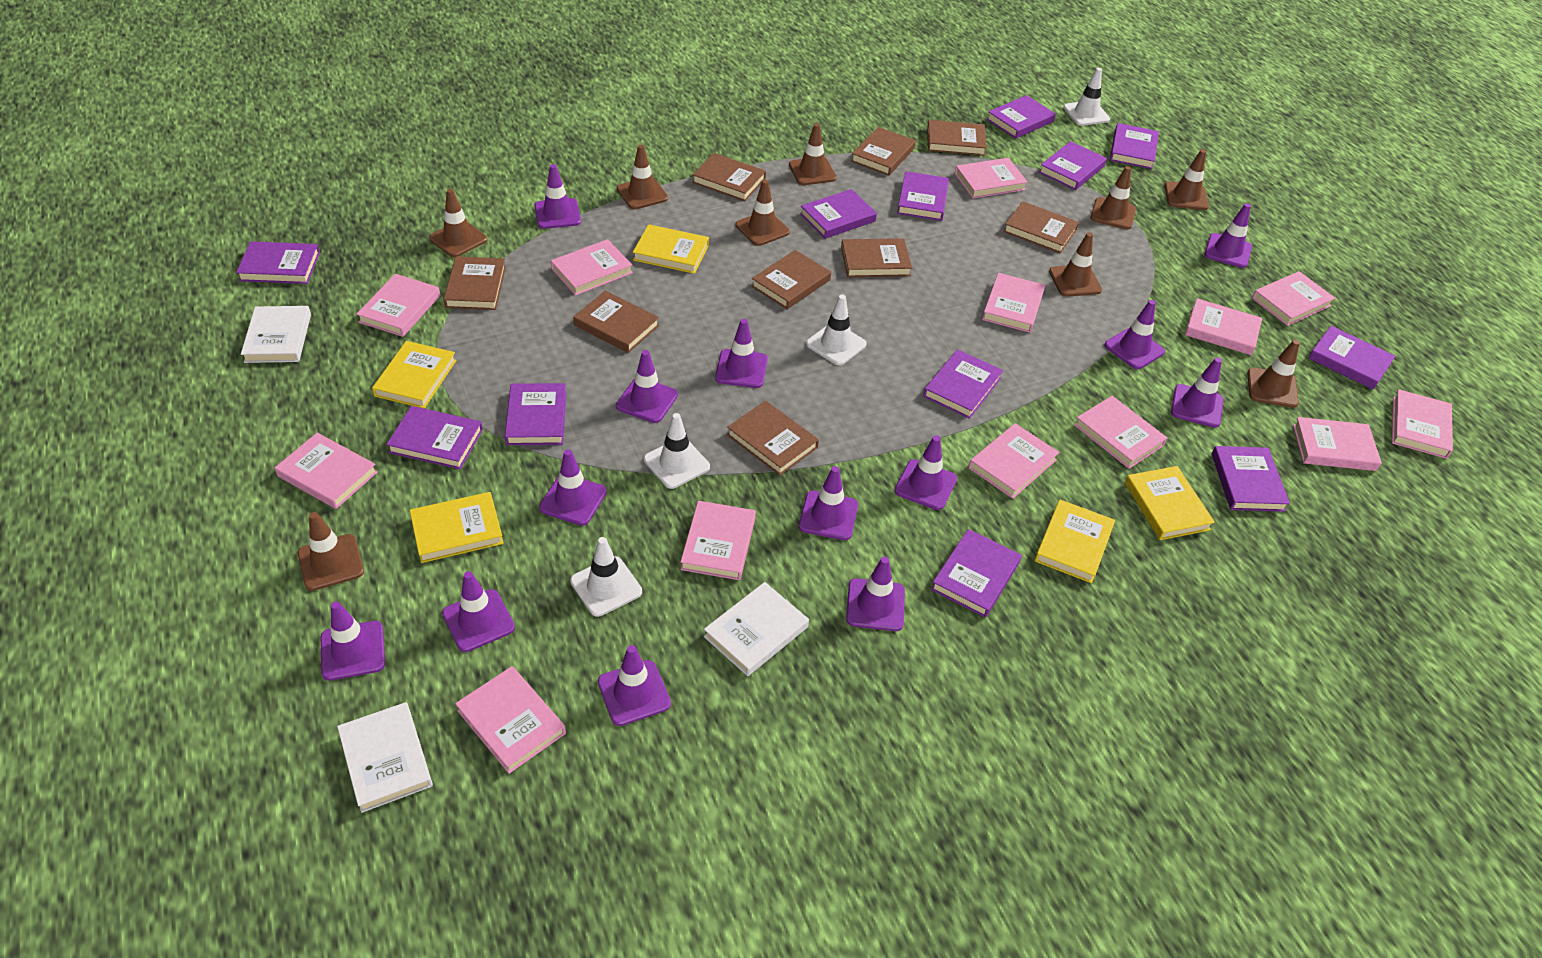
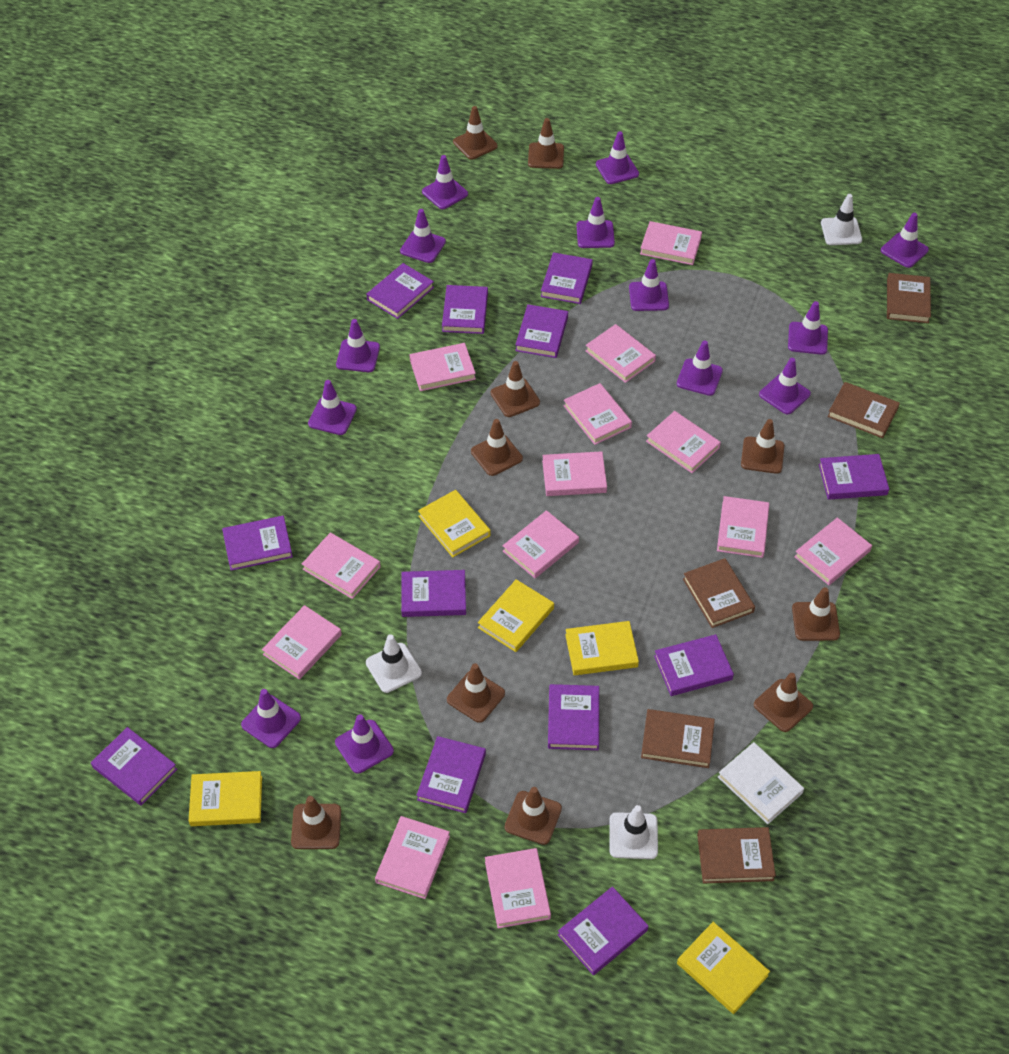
brown book: 9 -> 5
brown traffic cone: 9 -> 10
white book: 3 -> 1
white traffic cone: 4 -> 3

